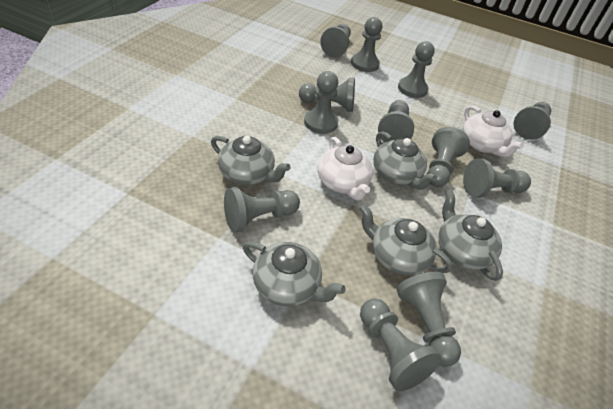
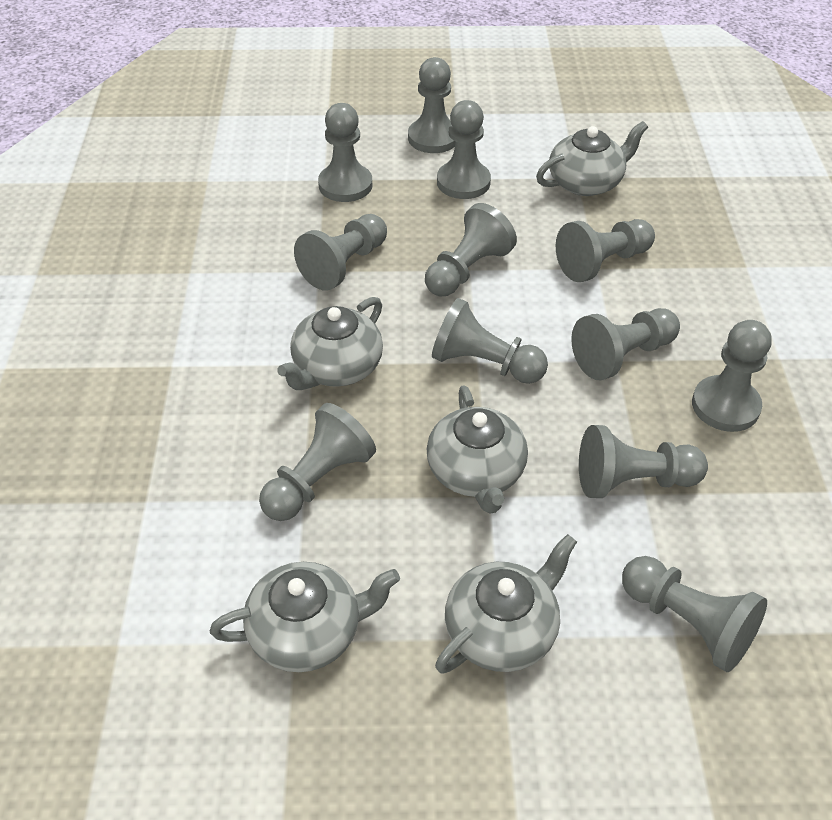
white teapot: 2 -> 0

